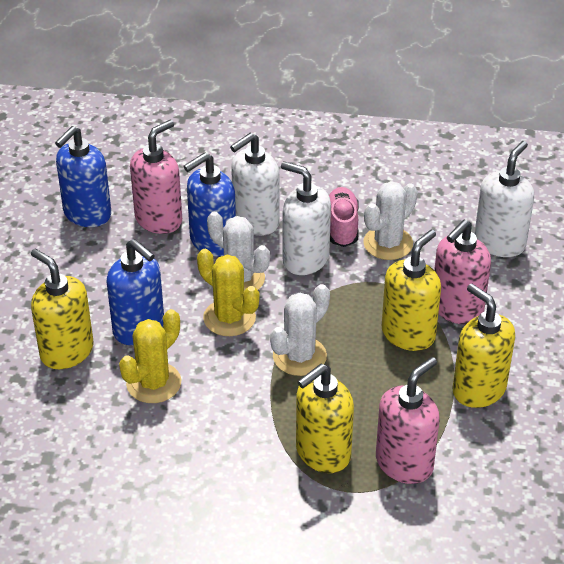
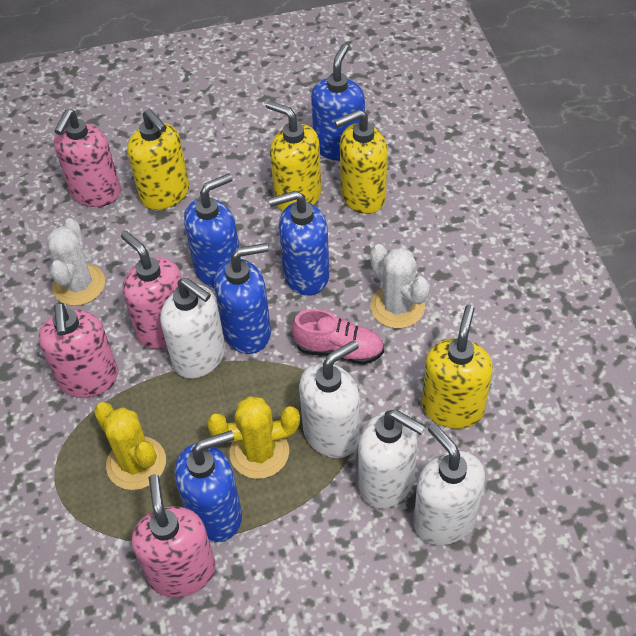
blue soap dispenser: 3 -> 5
pink soap dispenser: 3 -> 4
white cactus: 3 -> 2
white soap dispenser: 3 -> 4

